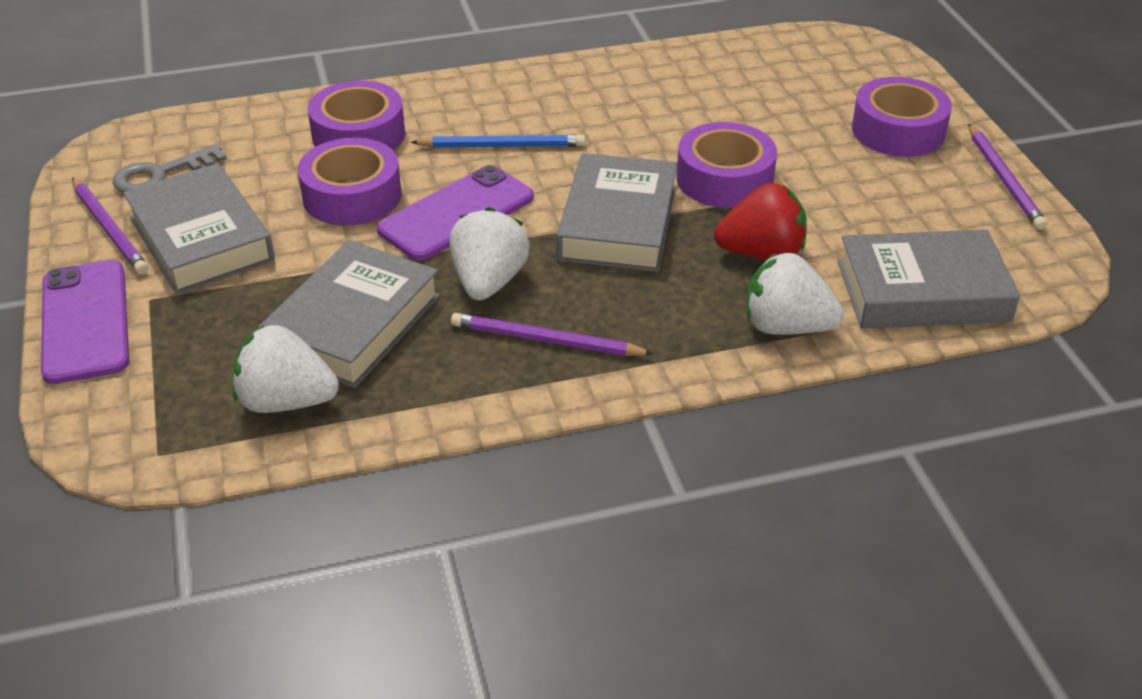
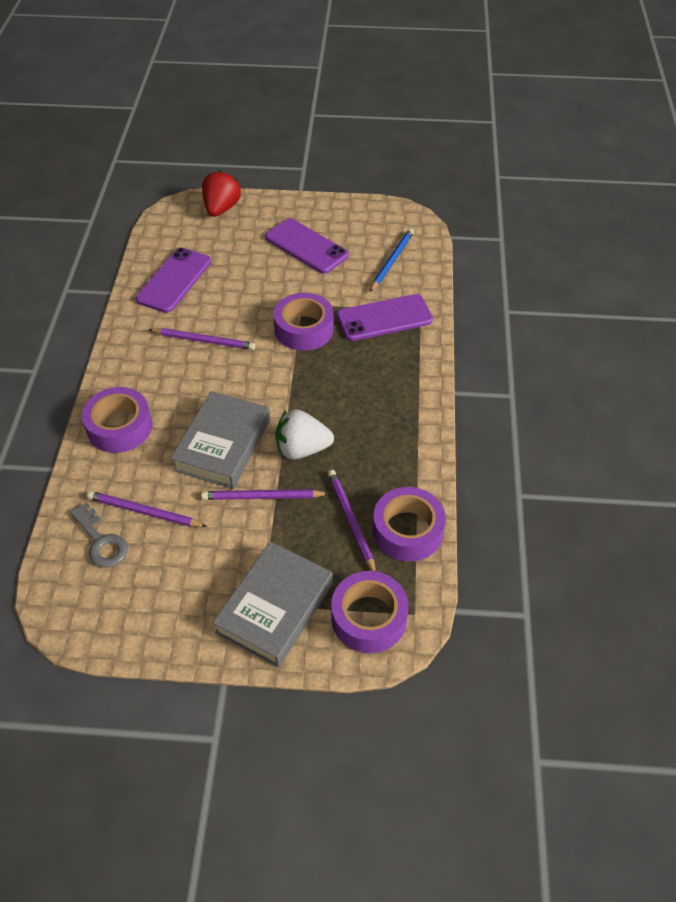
grey book: 4 -> 2
purple pencil: 3 -> 4
purple phone: 2 -> 3
white strawberry: 3 -> 1

